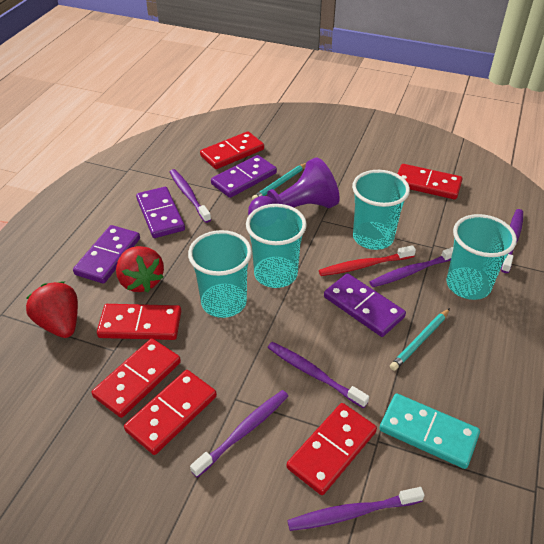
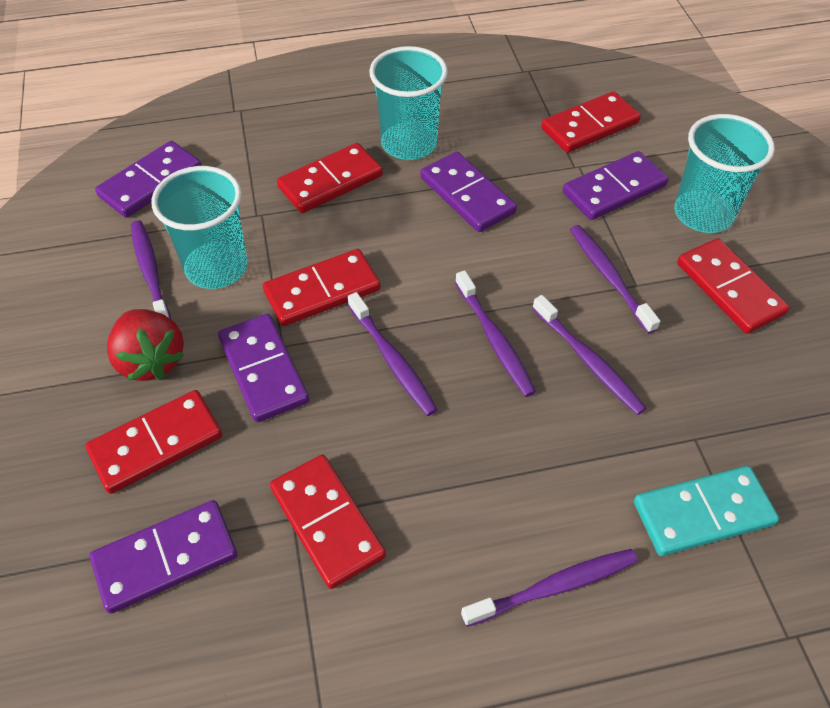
purple domino: 4 -> 5
purple pawn: 1 -> 0
red strawberry: 2 -> 1
red toothbrush: 1 -> 0
turquoise cup: 4 -> 3
turquoise pencil: 2 -> 0

